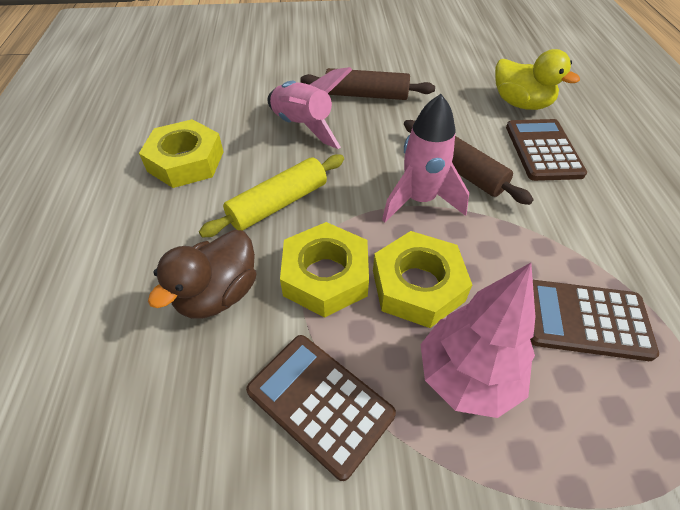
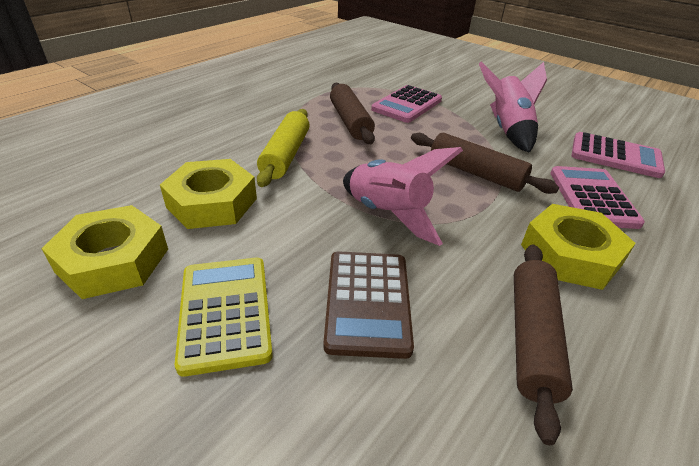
brown calculator: 3 -> 1
brown duck: 1 -> 0
brown rolling pin: 2 -> 3
pink calculator: 0 -> 3
pink tree: 1 -> 0
yellow calculator: 0 -> 1
yellow duck: 1 -> 0

